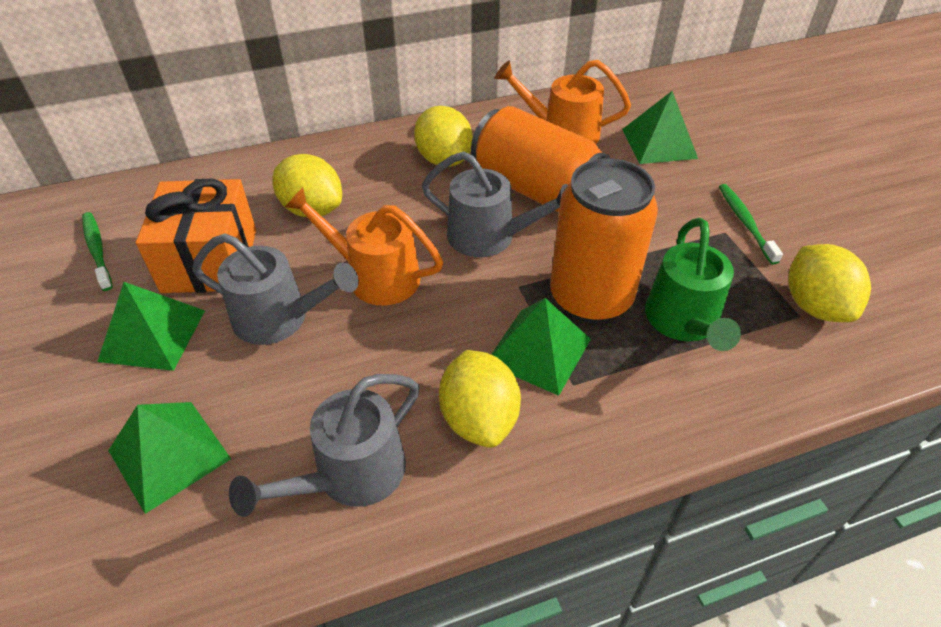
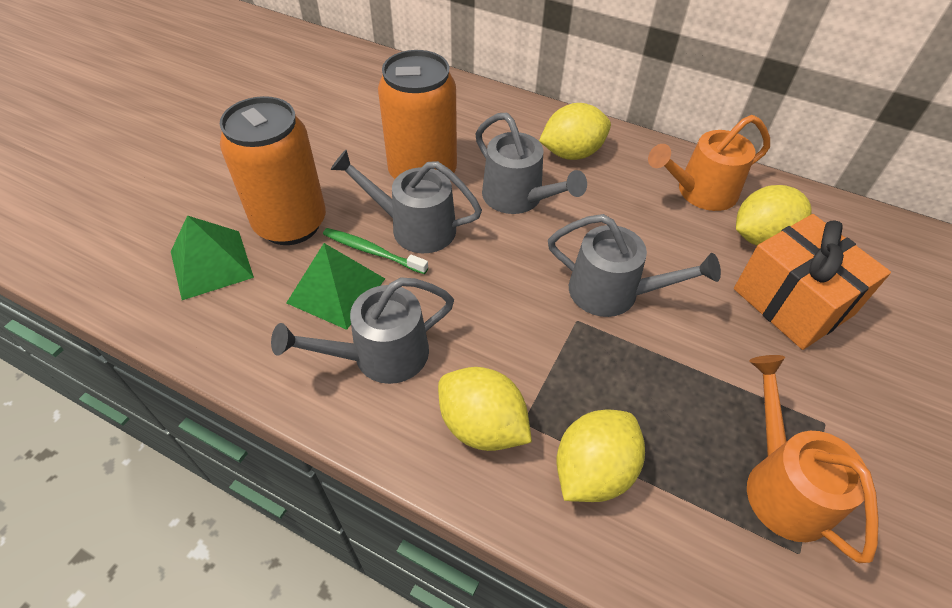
green pyramid: 4 -> 2
green toothbrush: 2 -> 1
green watering can: 1 -> 0
grey watering can: 3 -> 4

